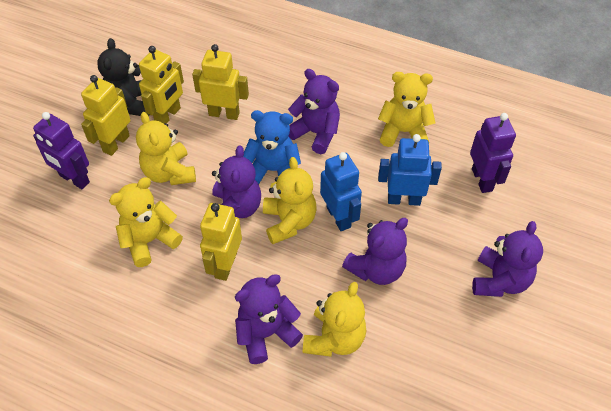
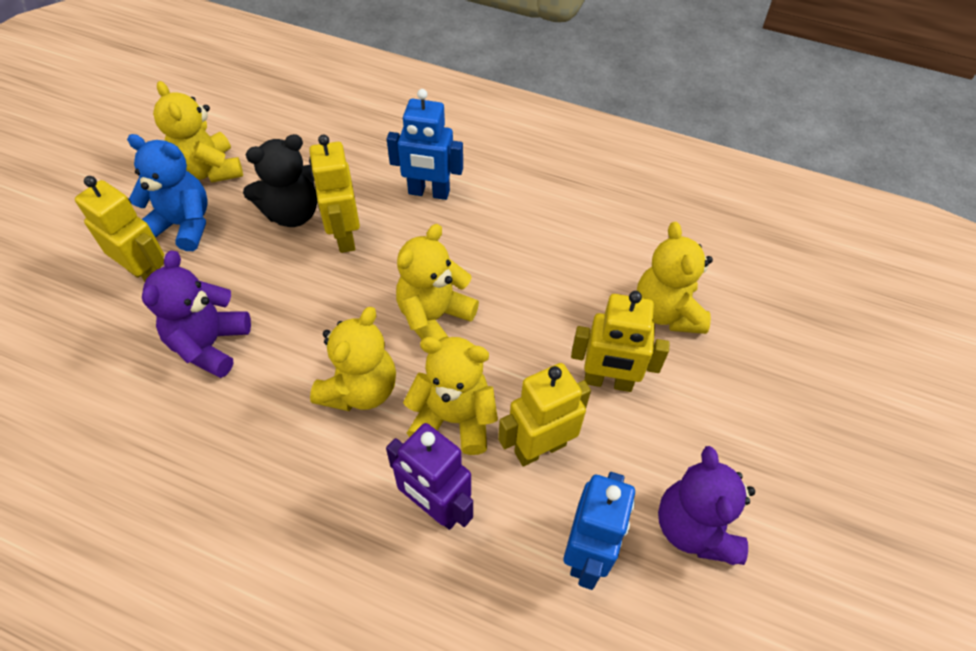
purple robot: 2 -> 1
purple teddy bear: 5 -> 2

